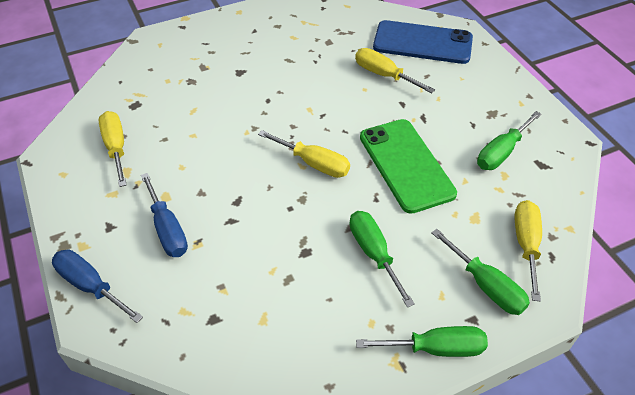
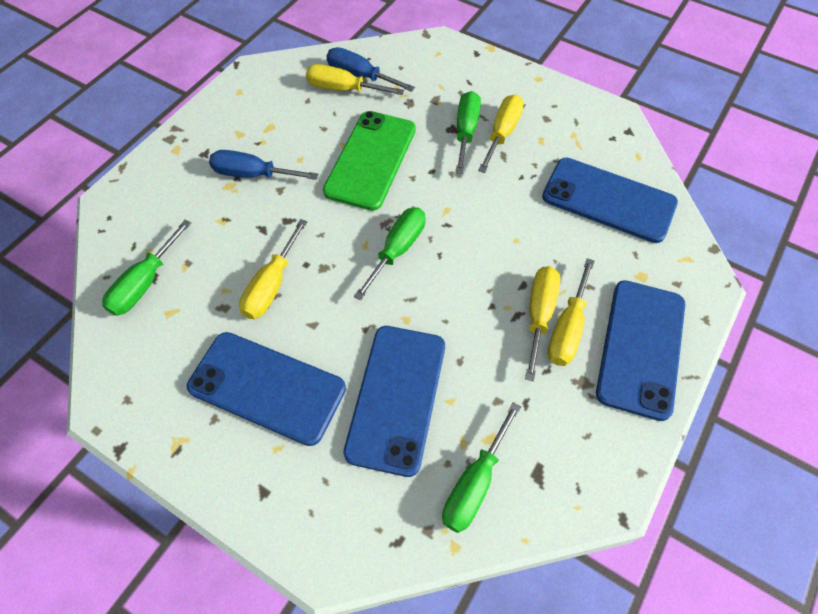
blue phone: 1 -> 4
yellow screwdriver: 4 -> 5

